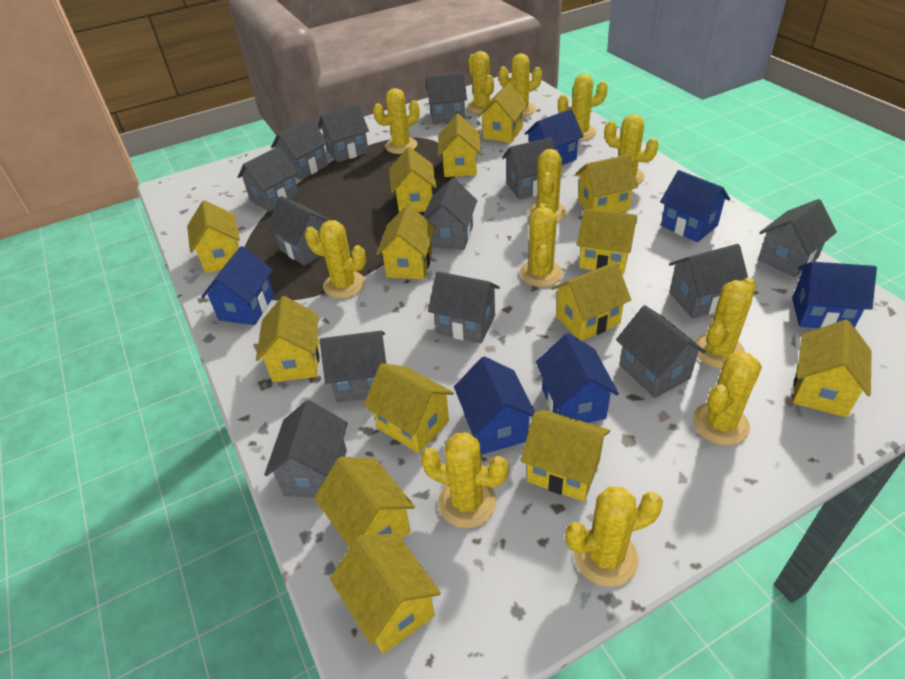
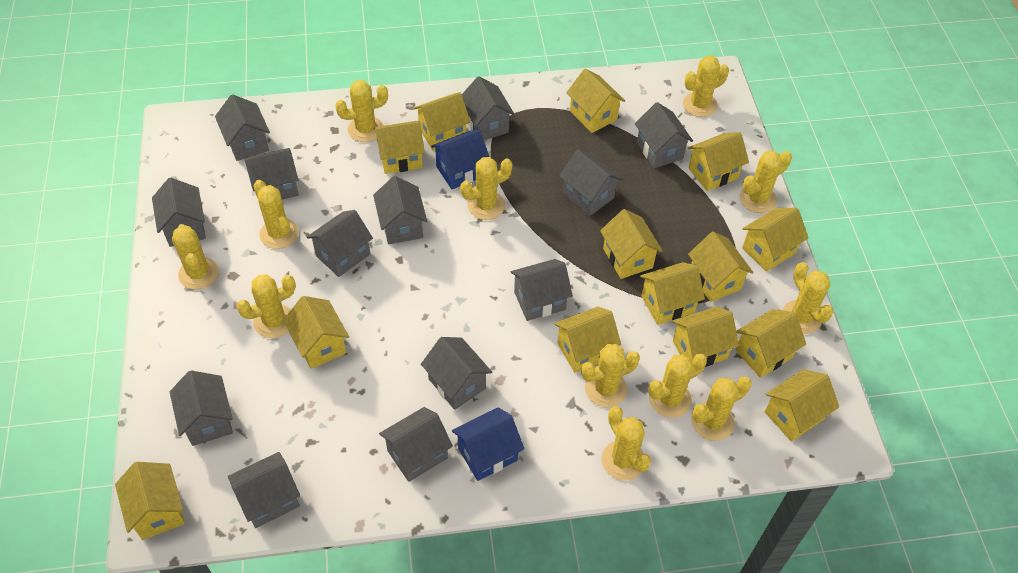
blue house: 6 -> 2

